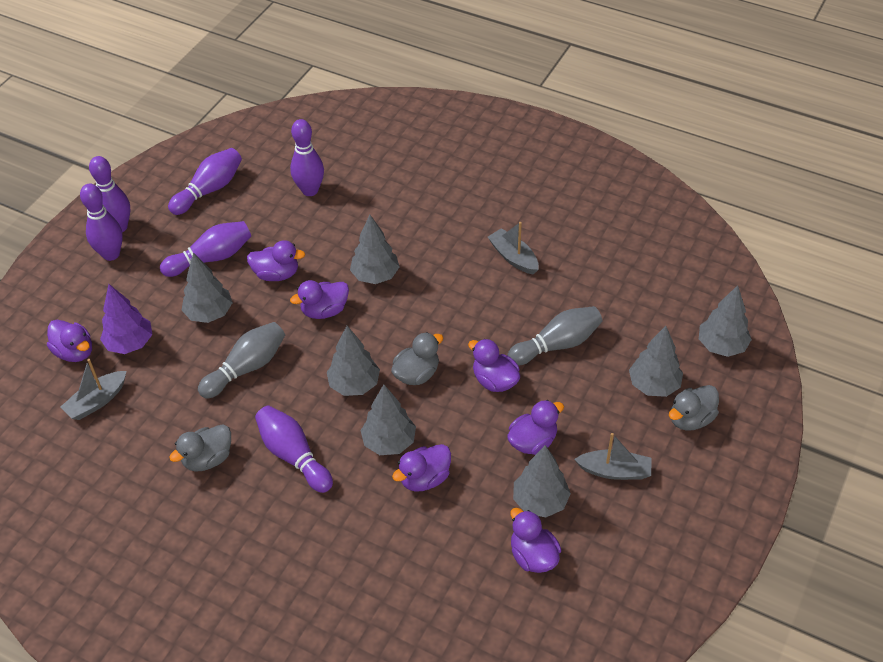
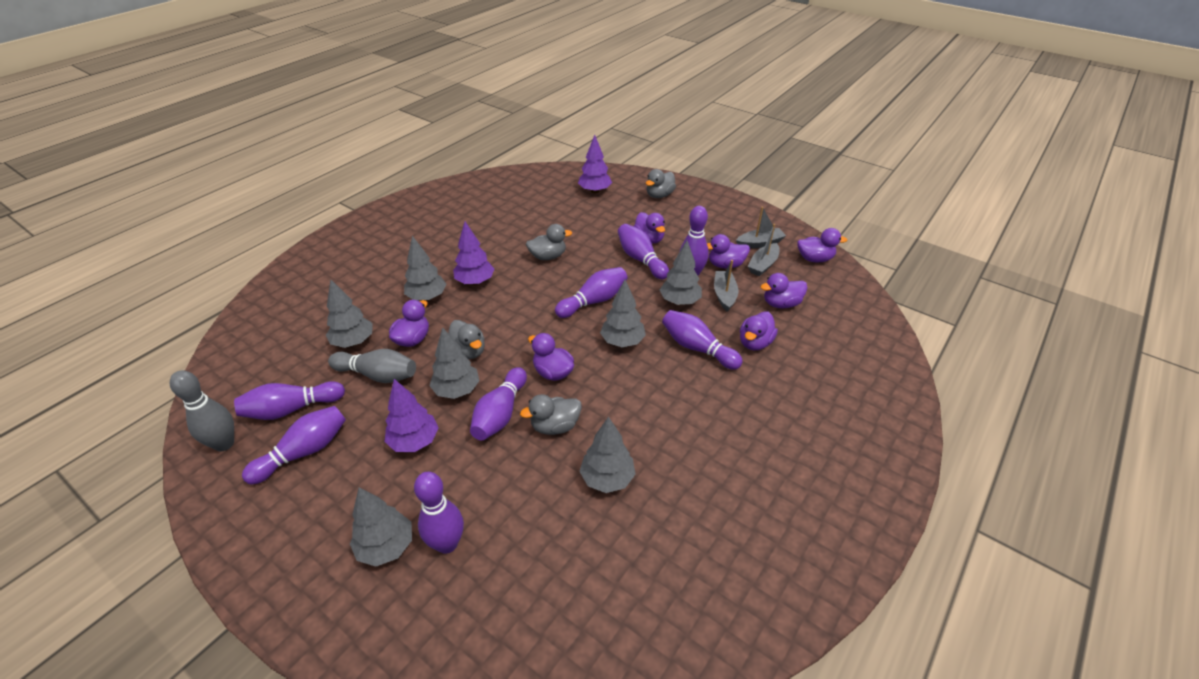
grey duck: 3 -> 4
purple bowling pin: 6 -> 8
purple tree: 1 -> 3

